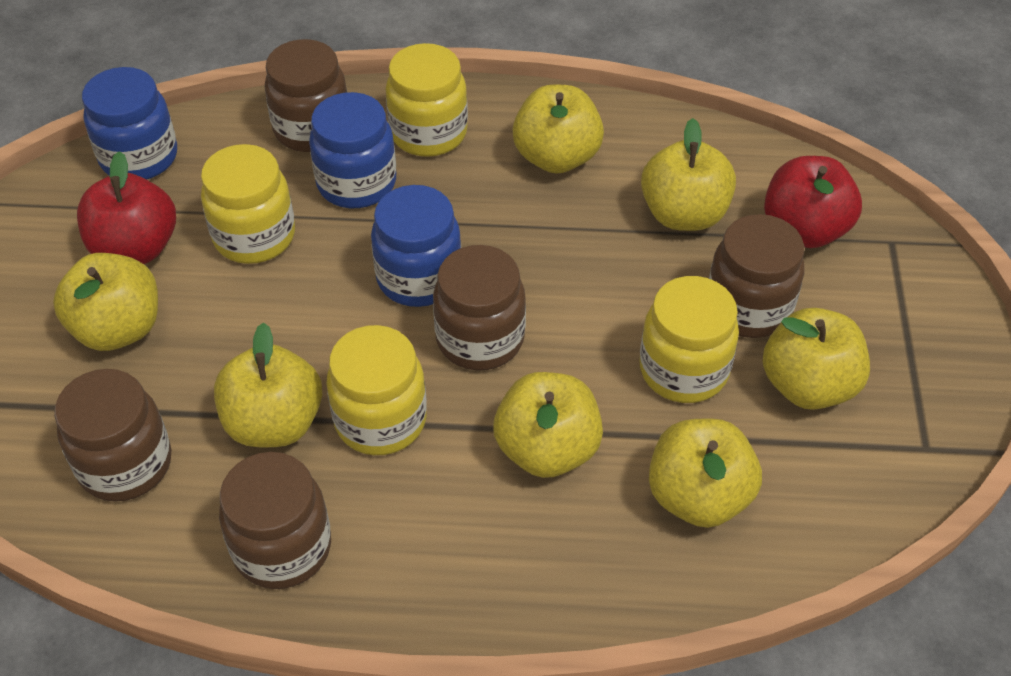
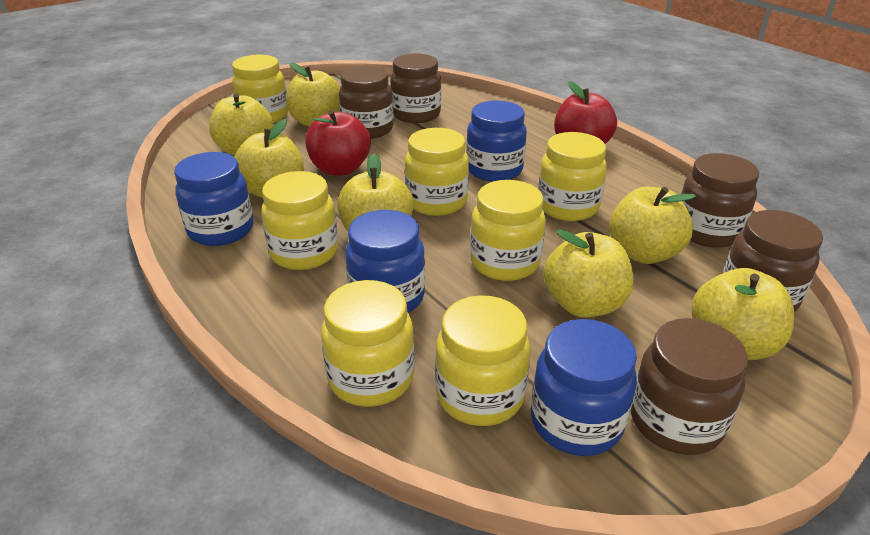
blue jar: 3 -> 4
yellow jar: 4 -> 7

